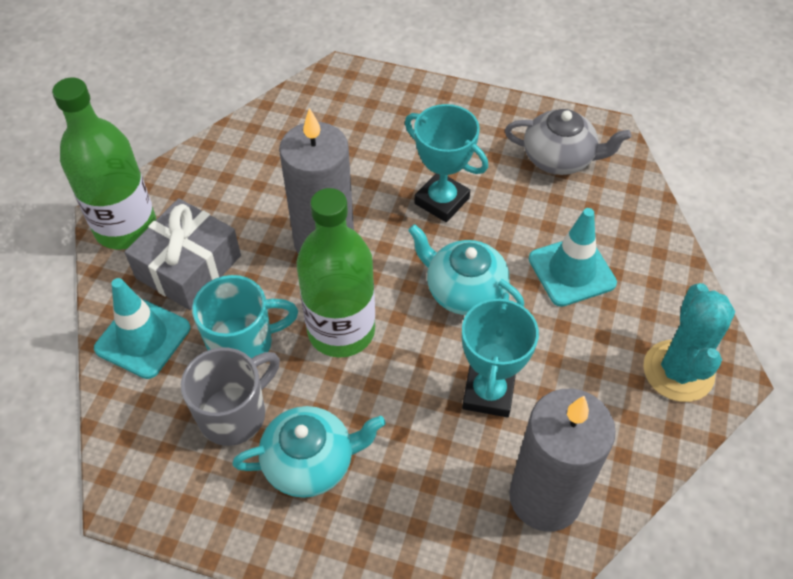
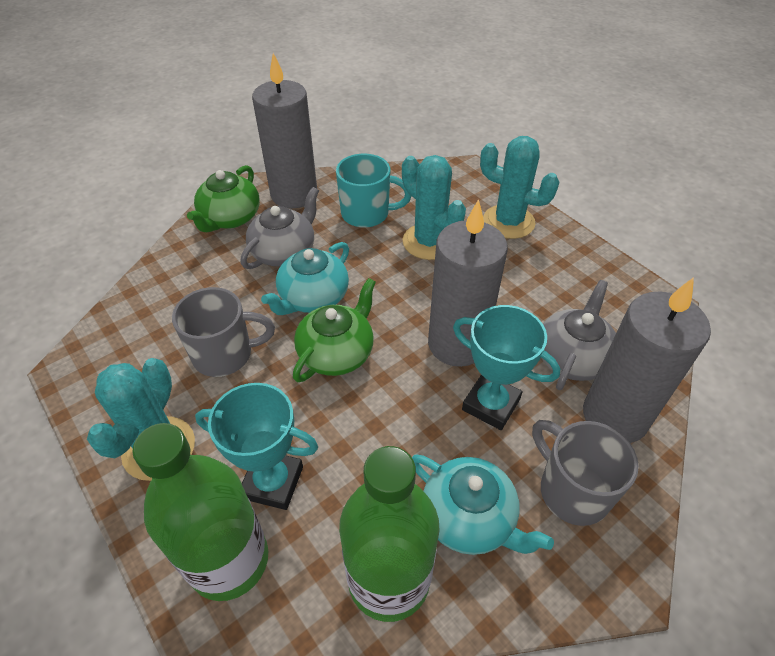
green teapot: 0 -> 2
grey candle: 2 -> 3
grey gift: 1 -> 0
grey mug: 1 -> 2
grey teapot: 1 -> 2
turquoise cactus: 1 -> 3
turquoise traffic cone: 2 -> 0

